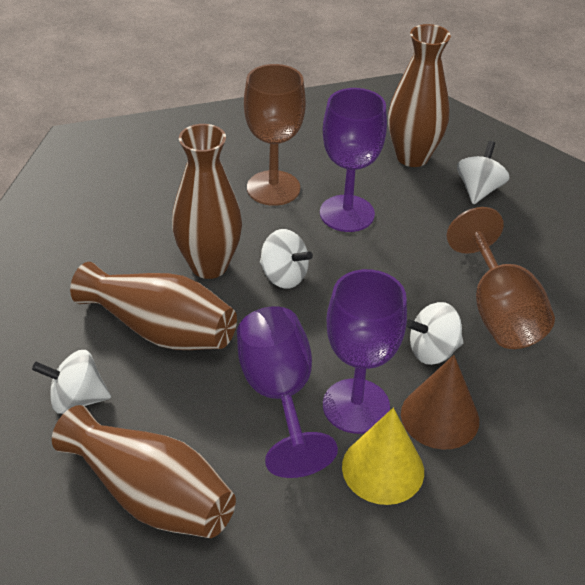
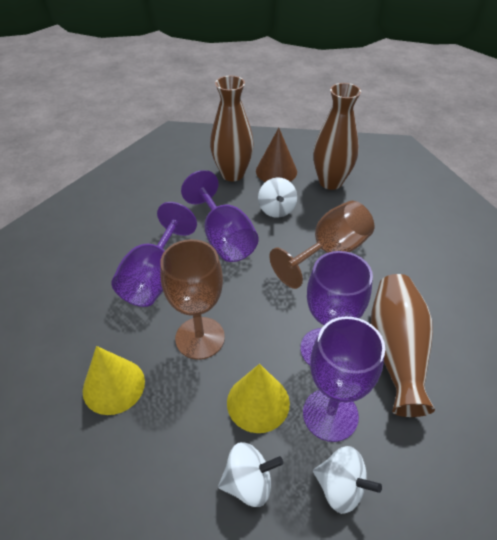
brown vase: 4 -> 3
purple goblet: 3 -> 4
white spinning top: 4 -> 3
yellow cone: 1 -> 2

